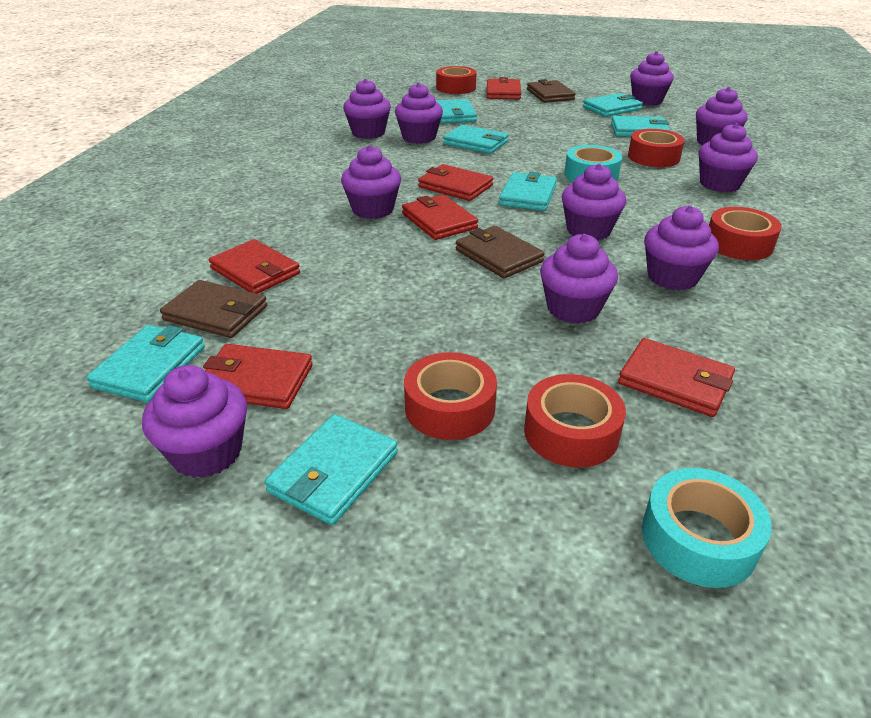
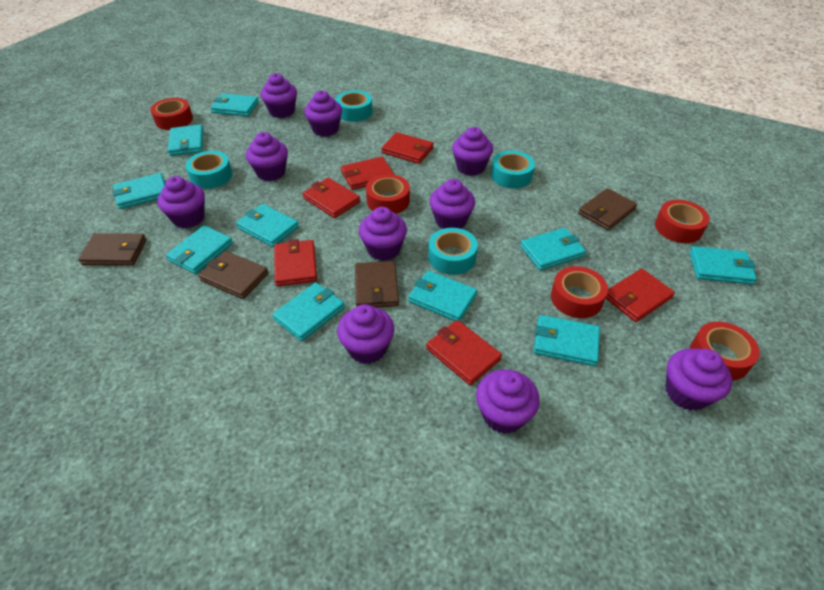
brown wallet: 3 -> 4
turquoise tape: 2 -> 4
turquoise wallet: 7 -> 10

